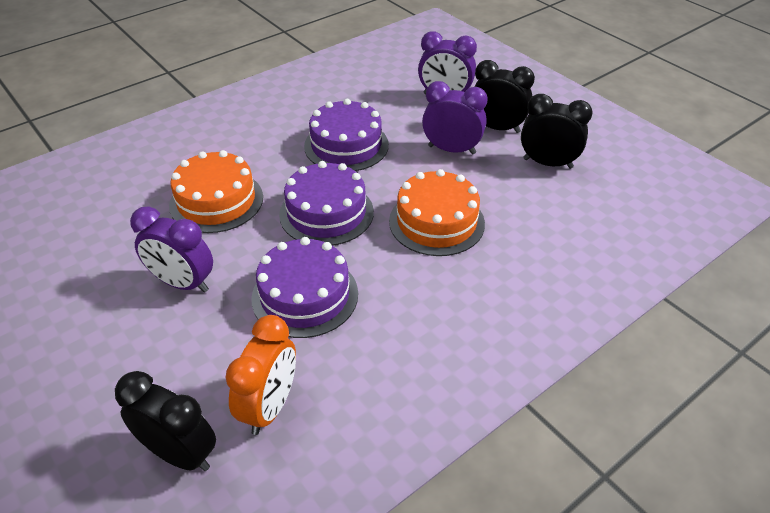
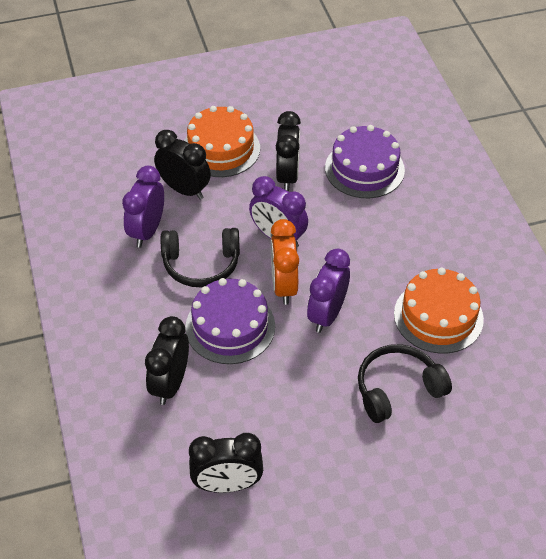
black clock: 3 -> 4
black headphones: 0 -> 2
purple cake: 3 -> 2

